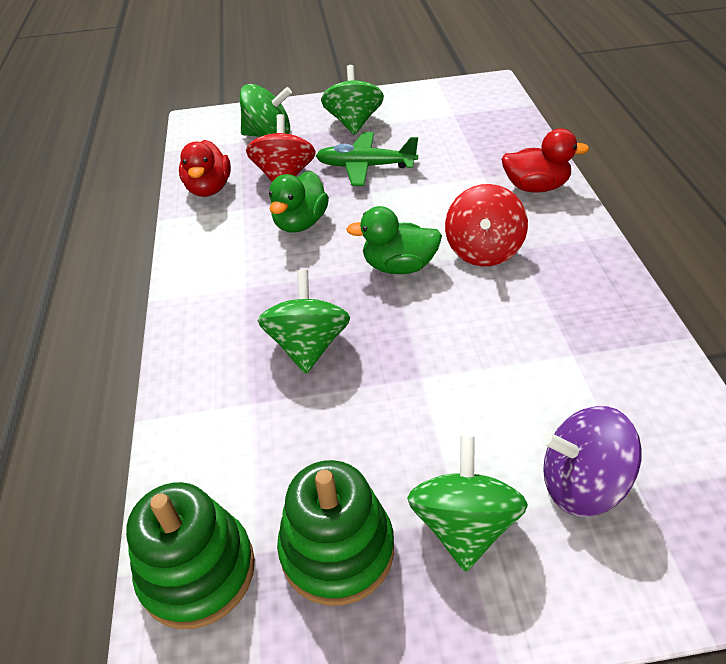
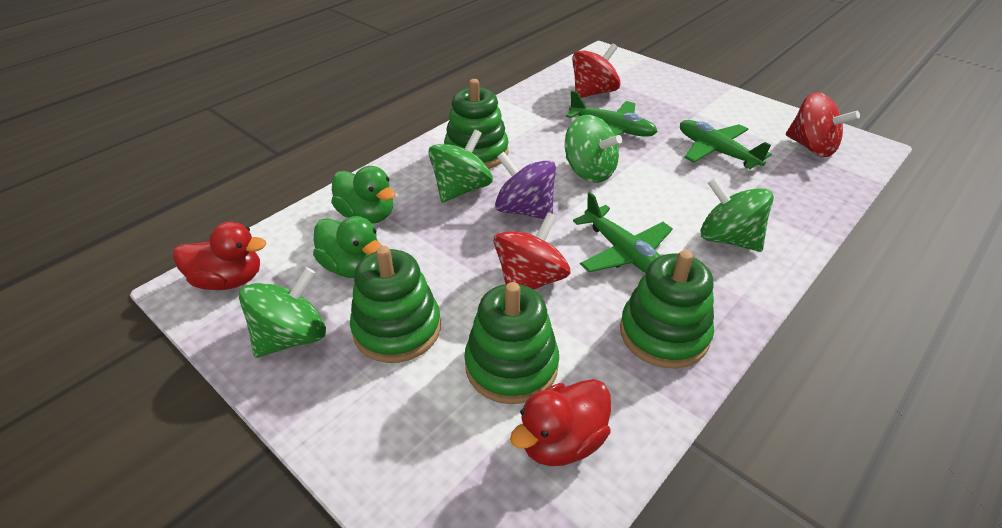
green plane: 1 -> 3
green stacking toy: 2 -> 4
red spinning top: 2 -> 3

